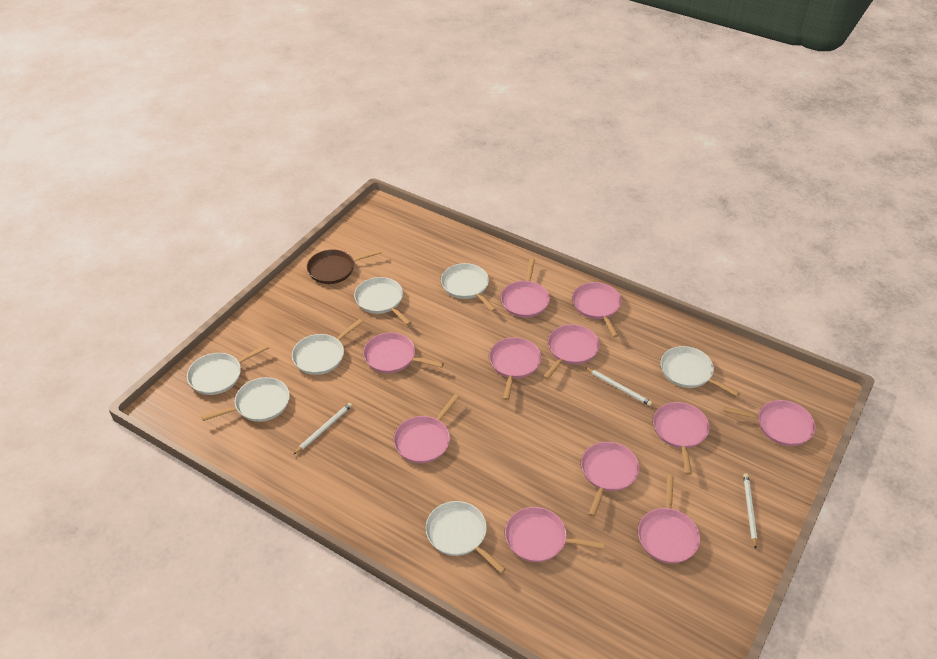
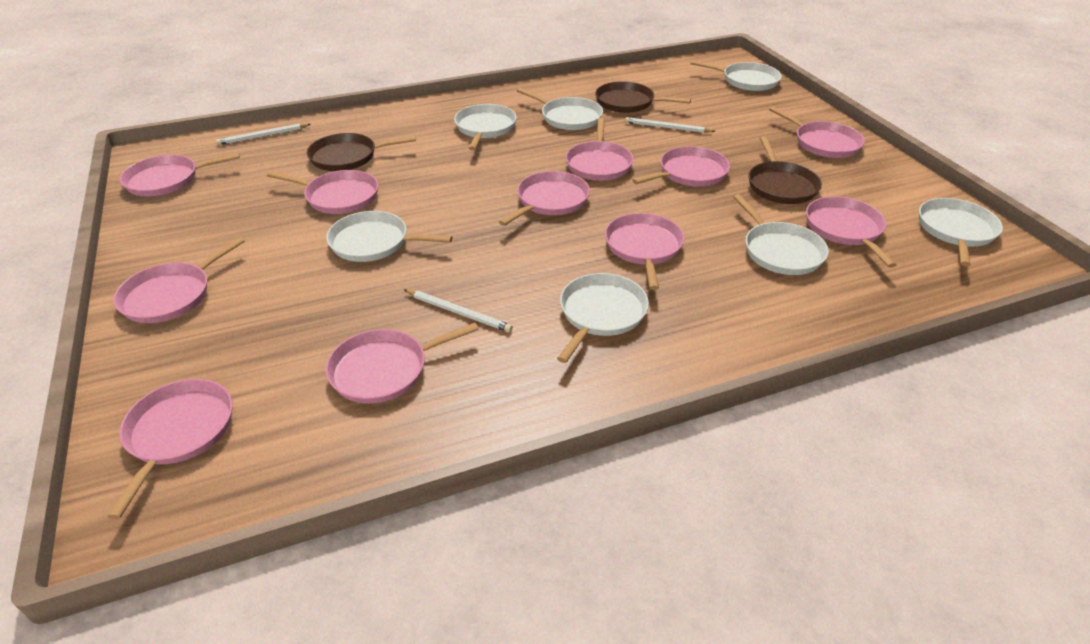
brown pan: 1 -> 3

